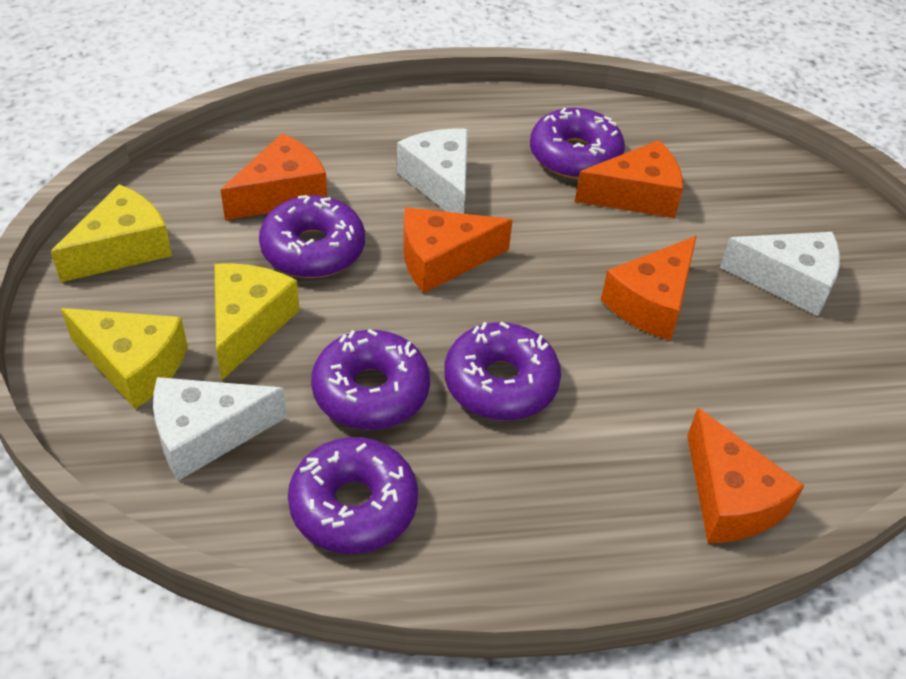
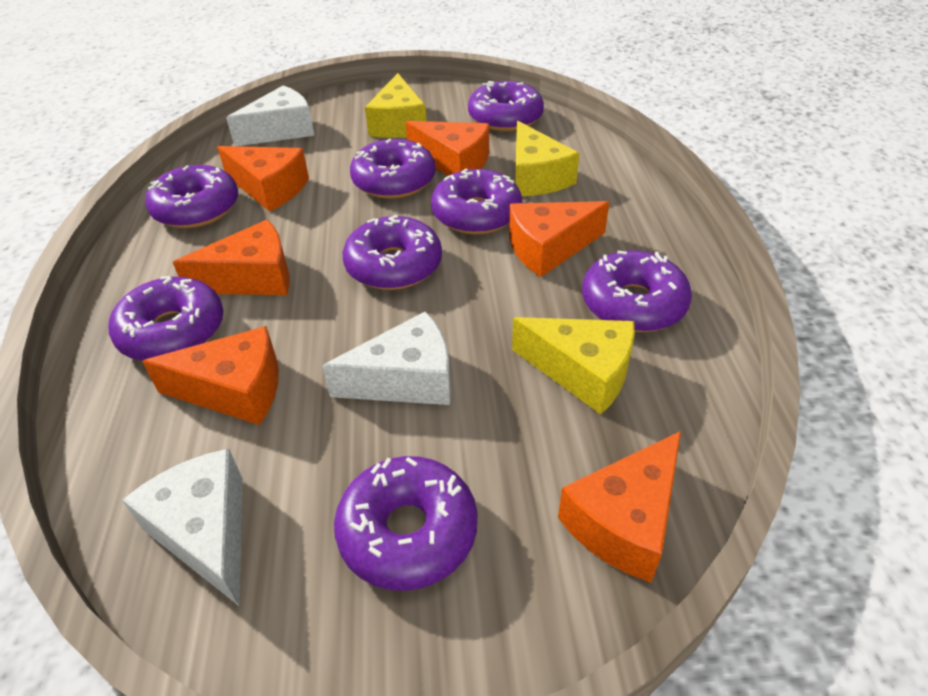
orange cheese: 5 -> 6
purple donut: 5 -> 8

